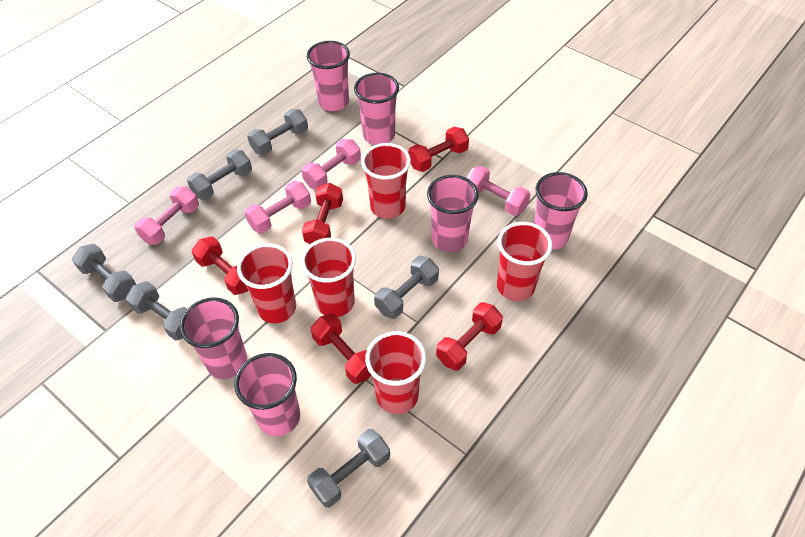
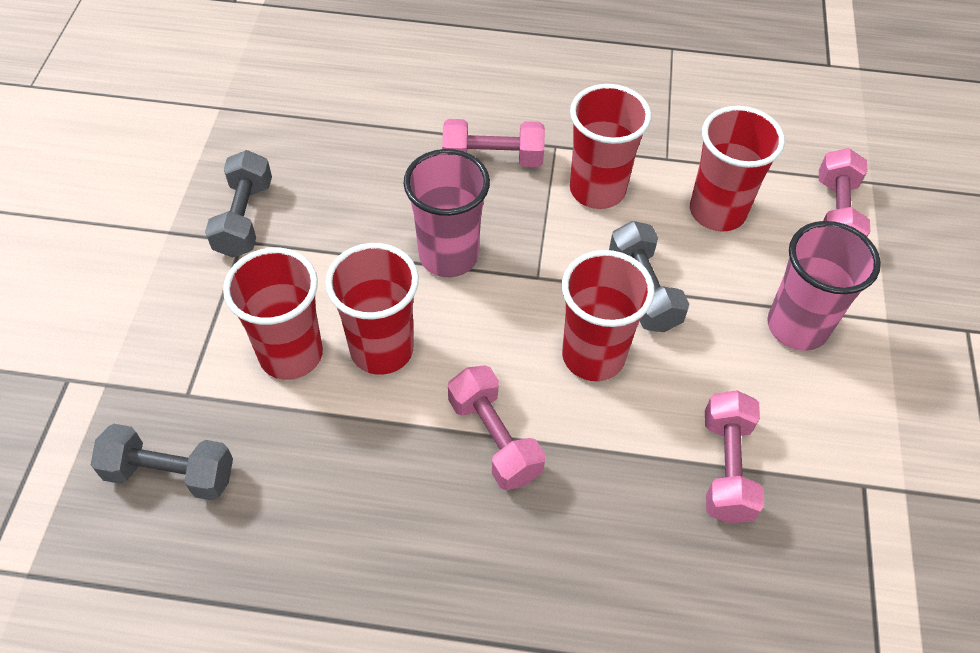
grey dumbbell: 6 -> 3
pink cup: 6 -> 2
red dumbbell: 5 -> 0

